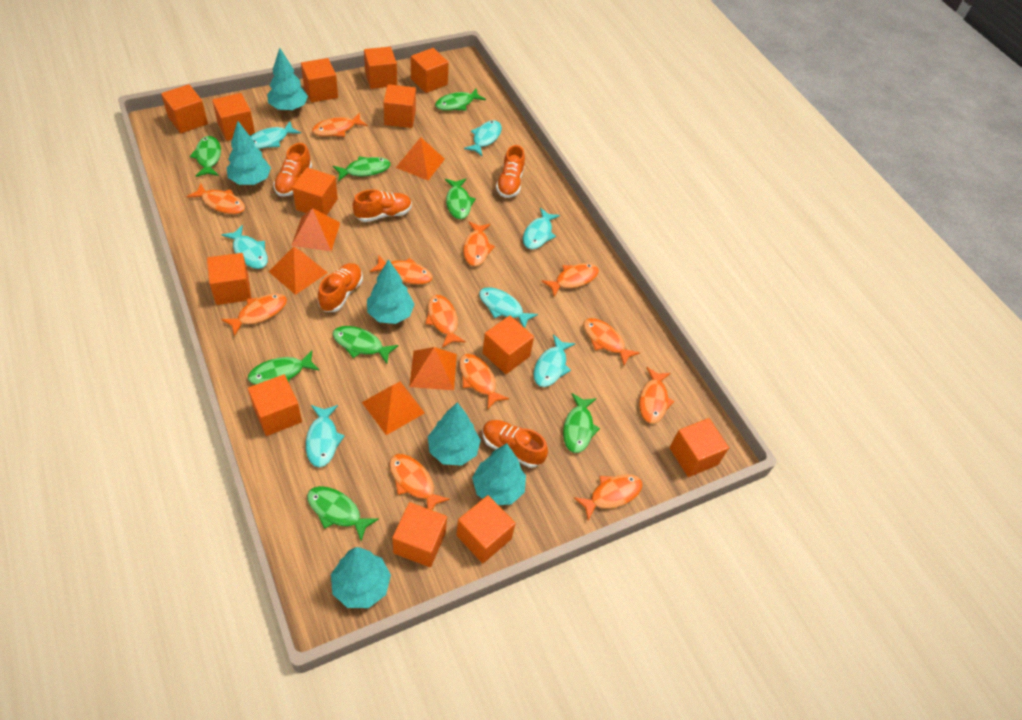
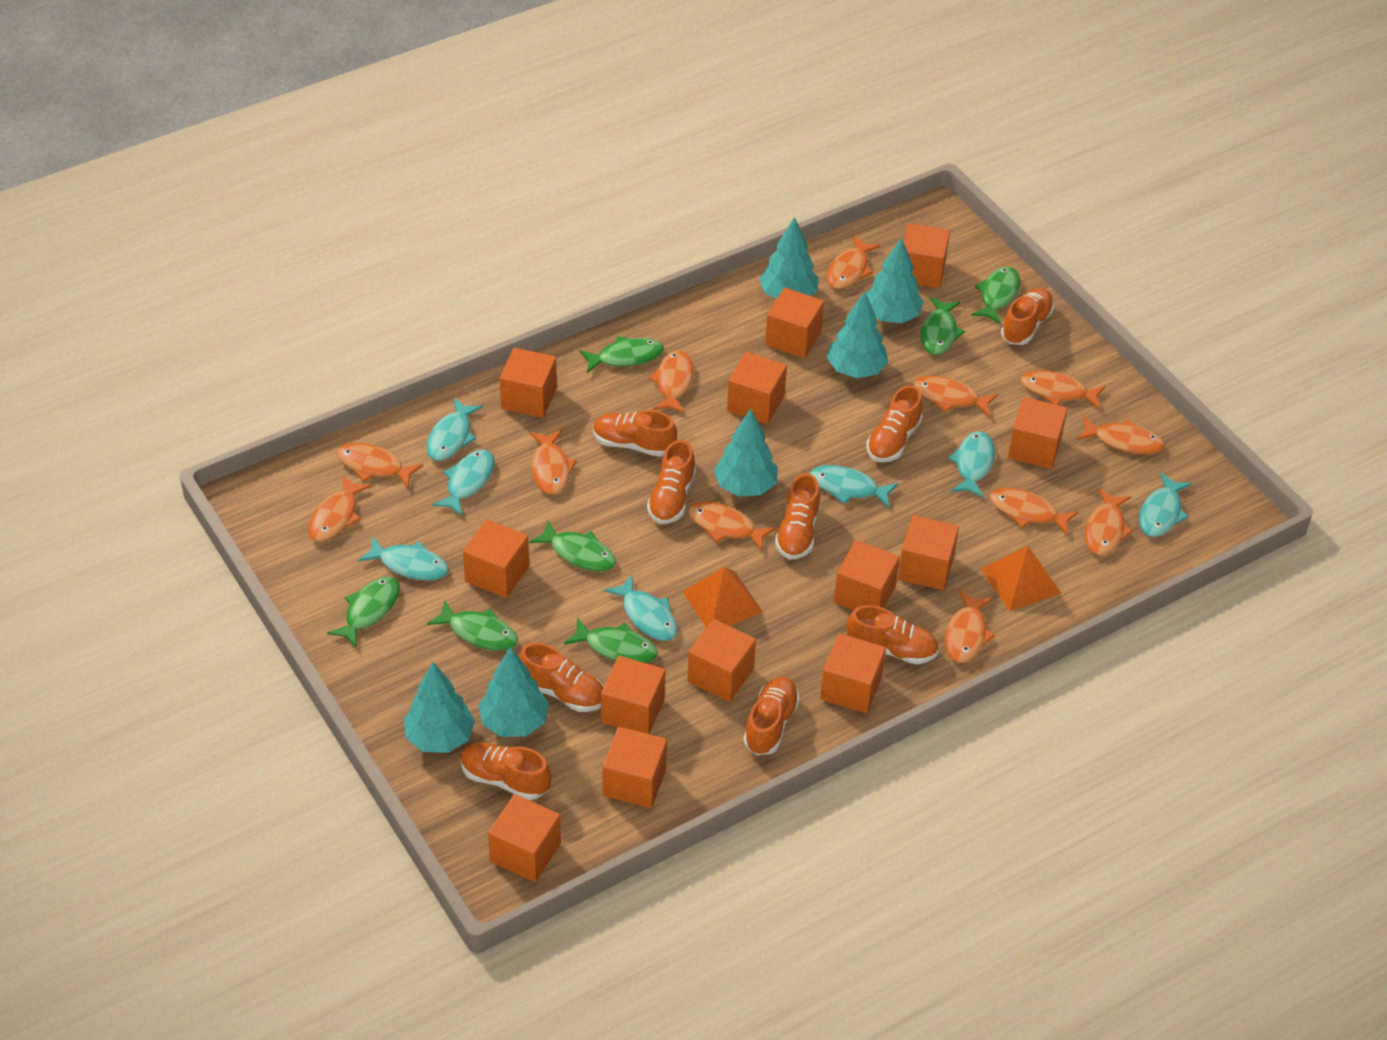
green fish: 8 -> 7
orange pyramid: 5 -> 2
orange shoe: 5 -> 9

